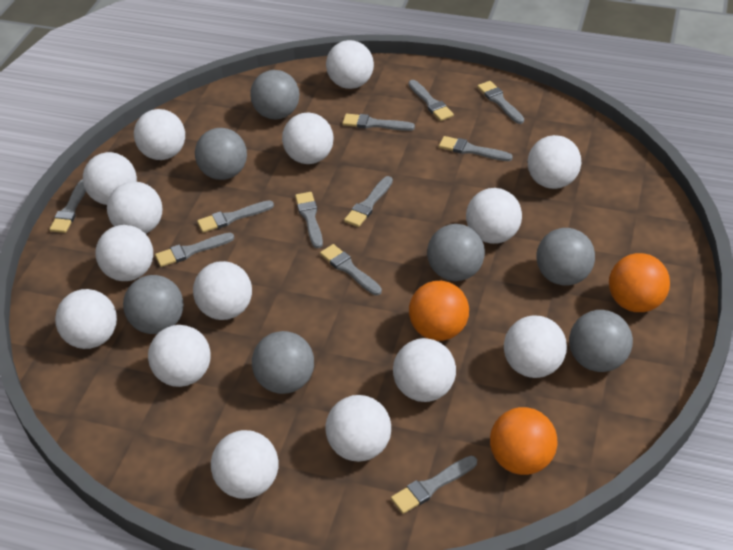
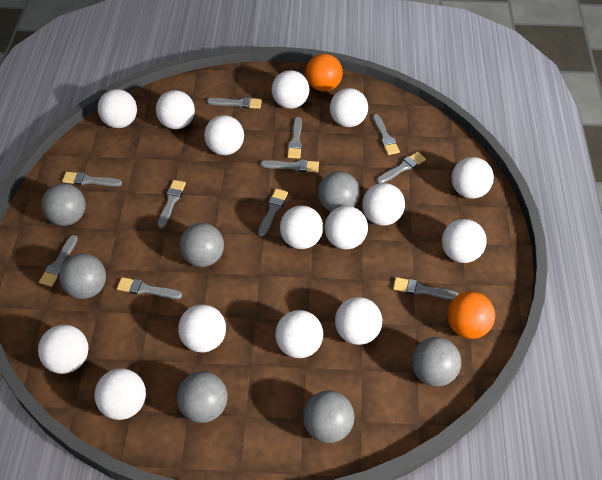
orange ball: 3 -> 2

